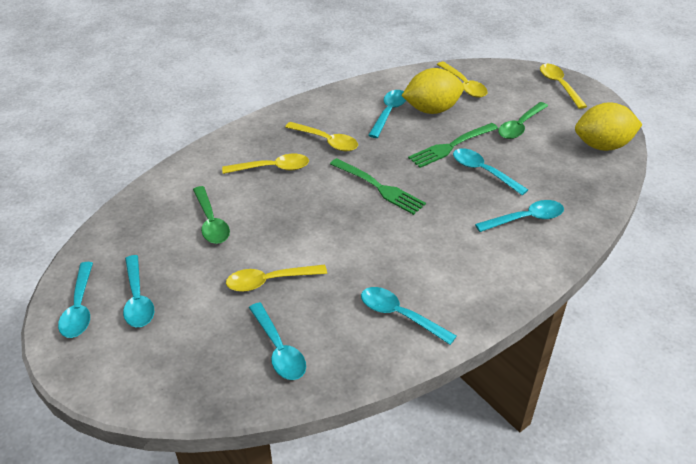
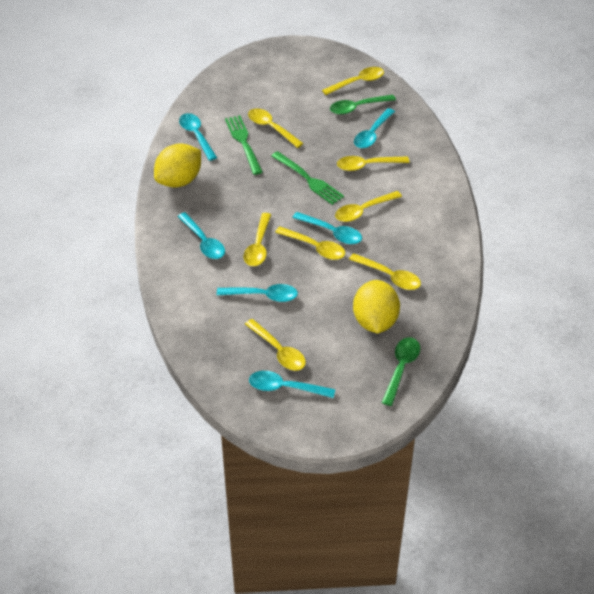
turquoise spoon: 7 -> 6
yellow spoon: 5 -> 8

